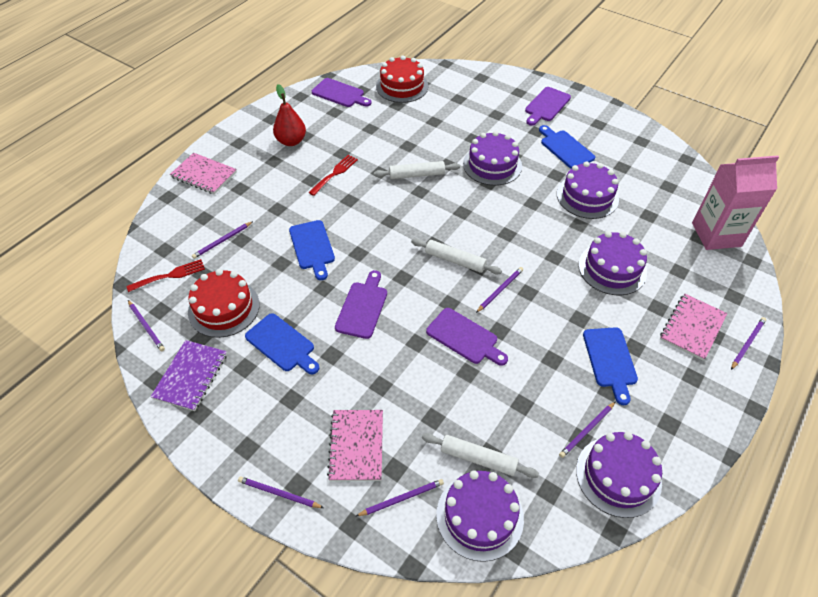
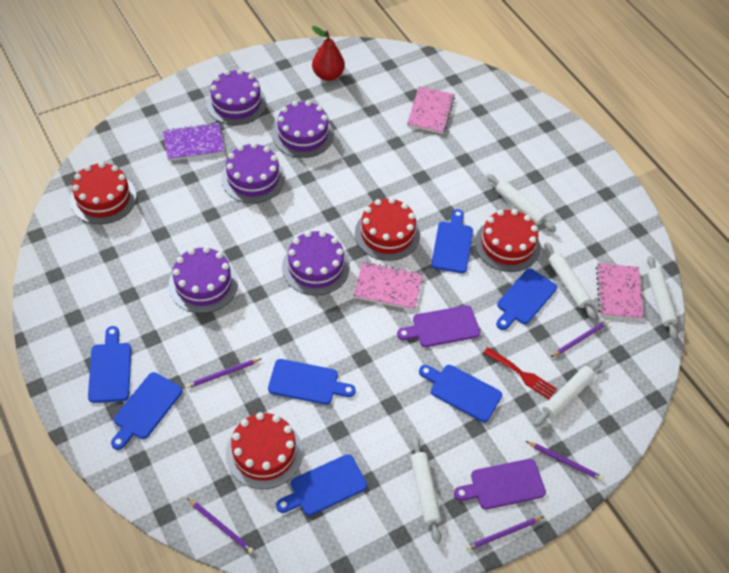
blue cutting board: 4 -> 7
pink carton: 1 -> 0
purple cutting board: 4 -> 2
purple pencil: 7 -> 5
red cake: 2 -> 4
red fork: 2 -> 1
white rolling pin: 3 -> 5

